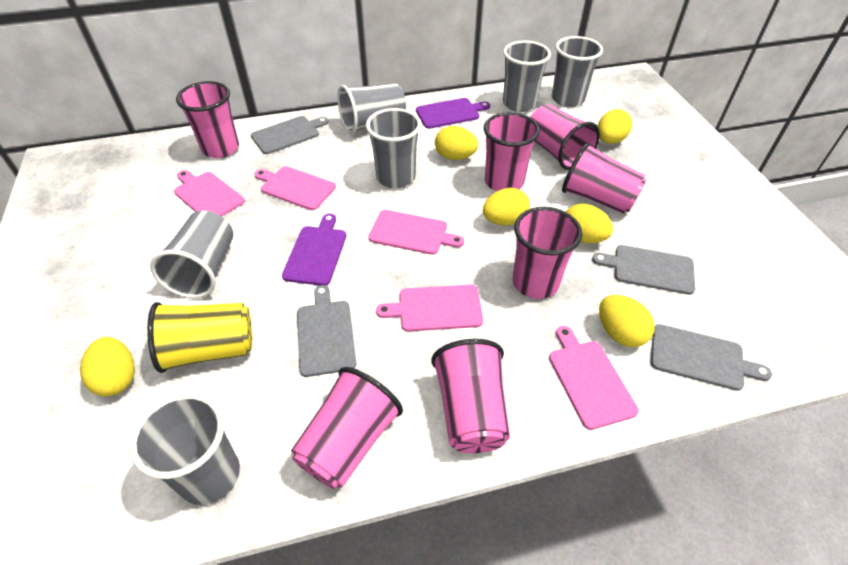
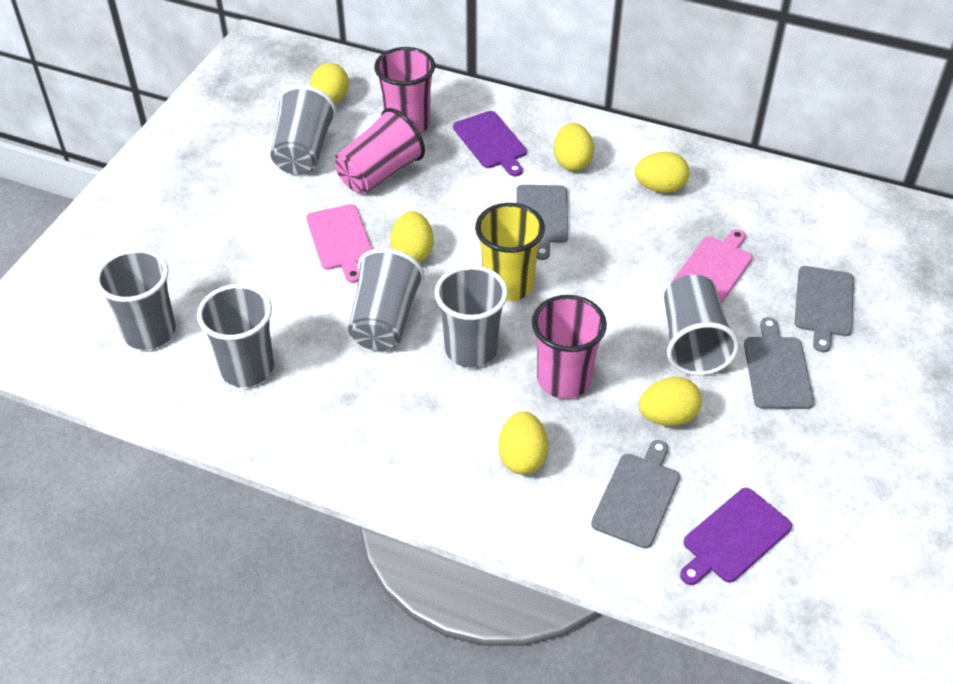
pink cup: 7 -> 3
pink cutting board: 5 -> 2

